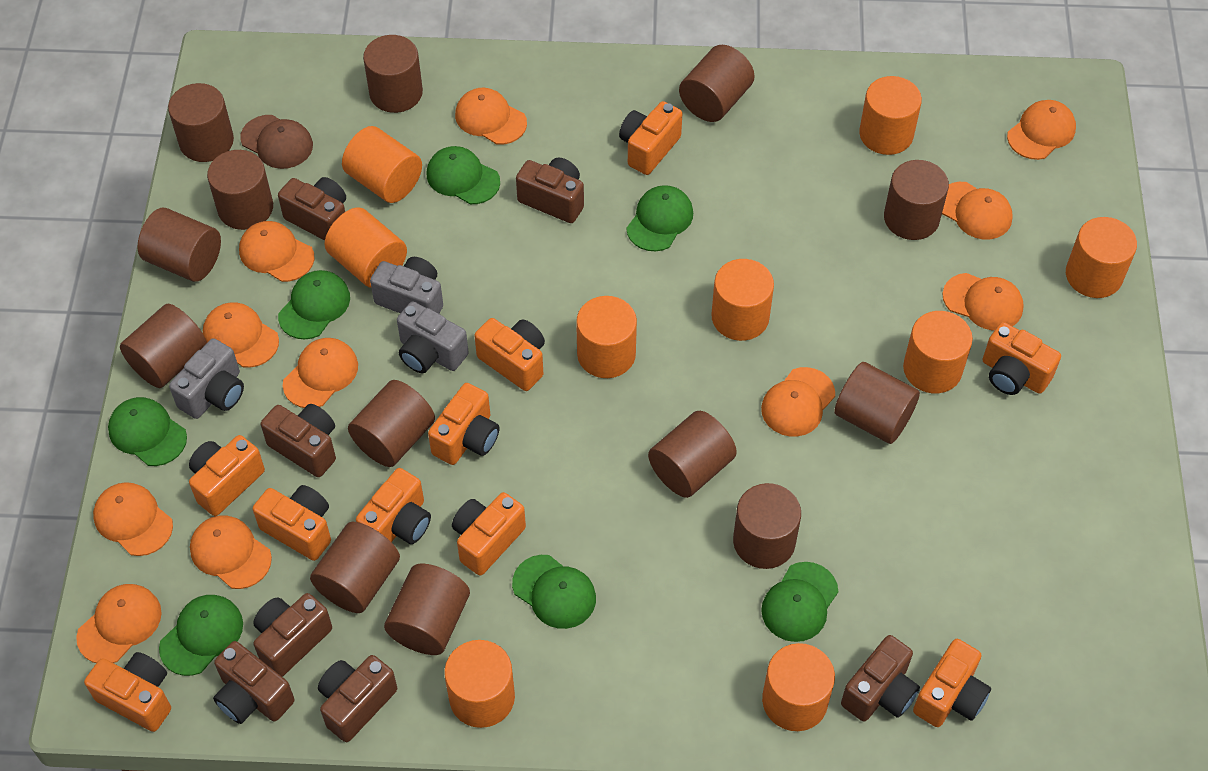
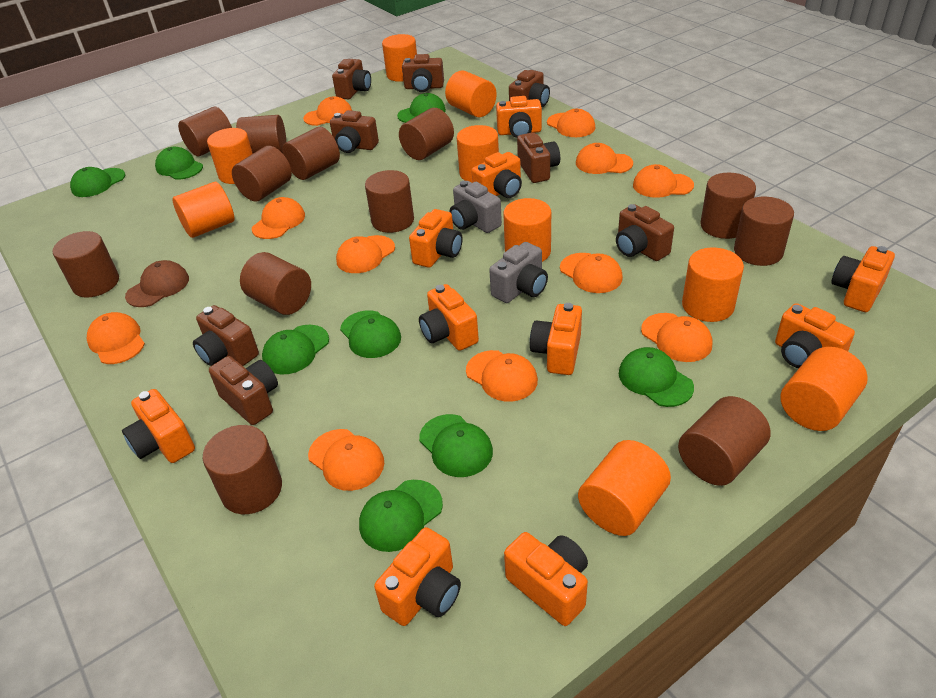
brown camera: 7 -> 8
brown cylinder: 13 -> 12
green cap: 7 -> 8
grey camera: 3 -> 2

